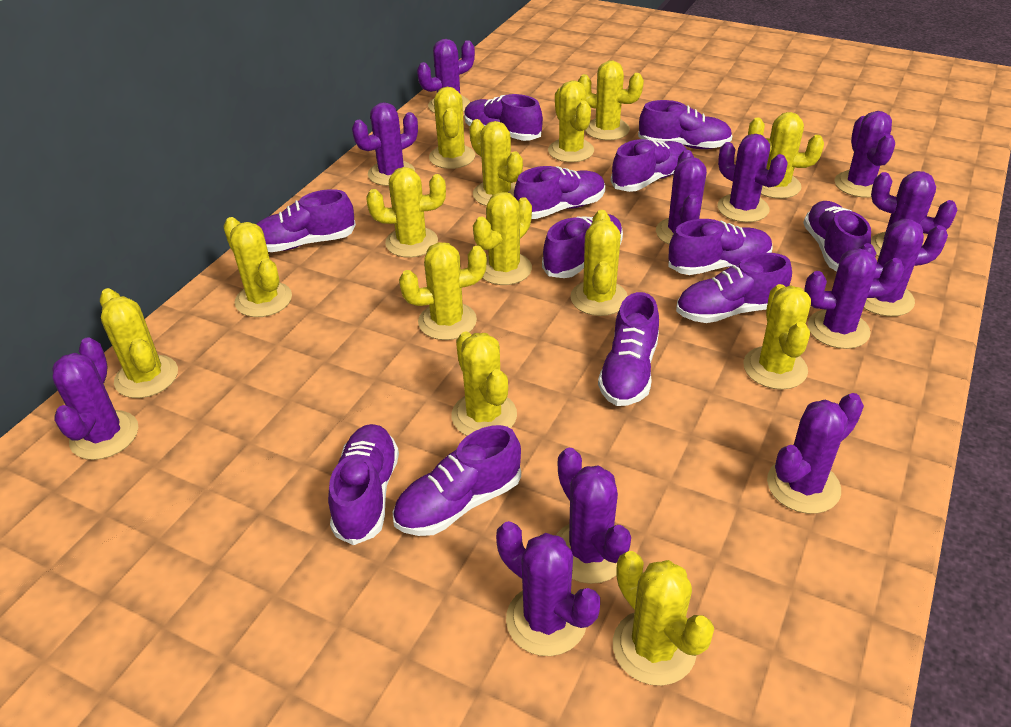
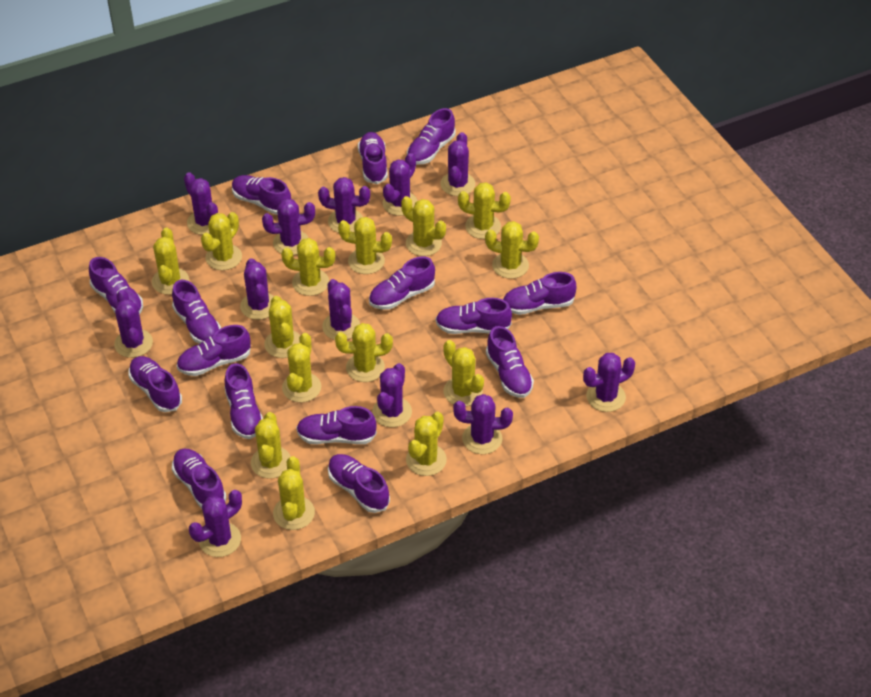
purple shoe: 12 -> 15

